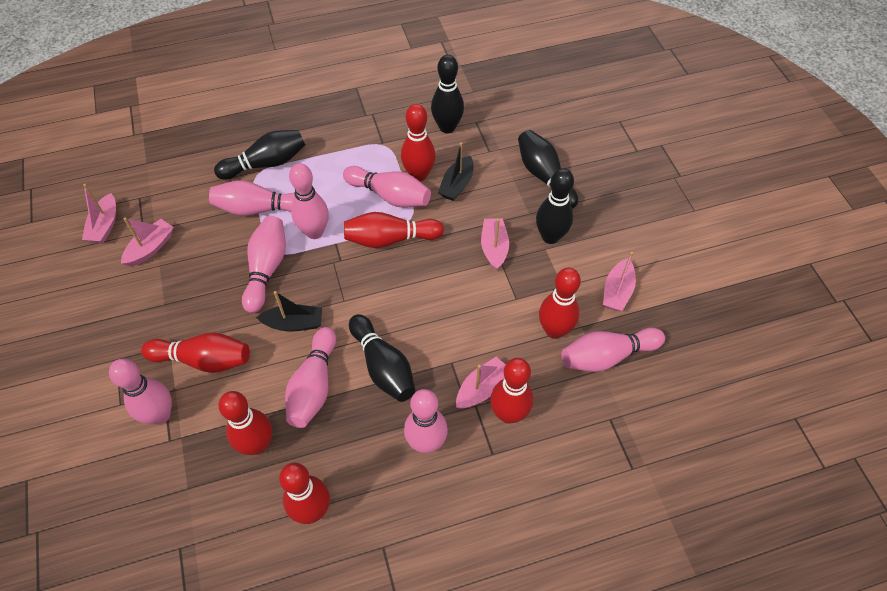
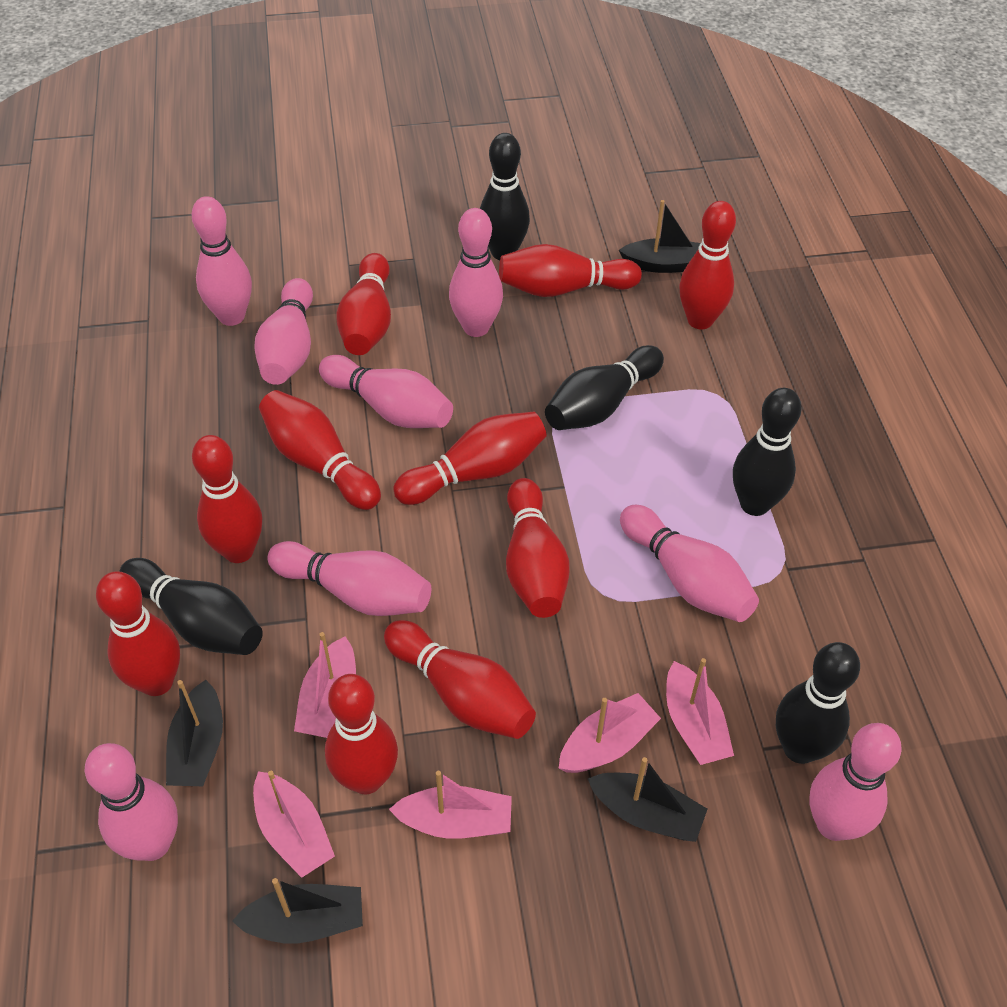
black boat: 2 -> 4
red bowling pin: 7 -> 10

